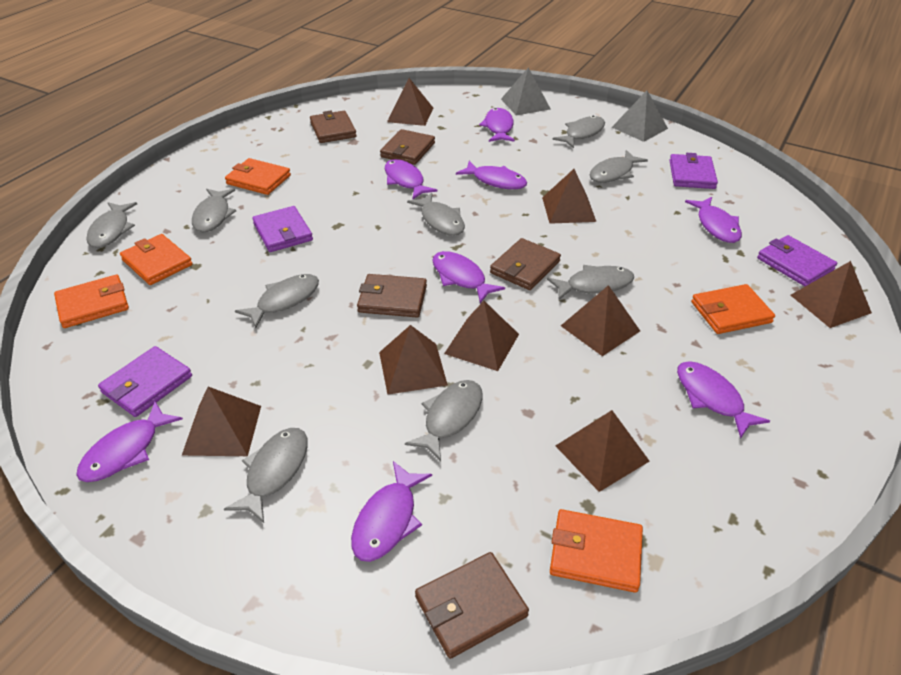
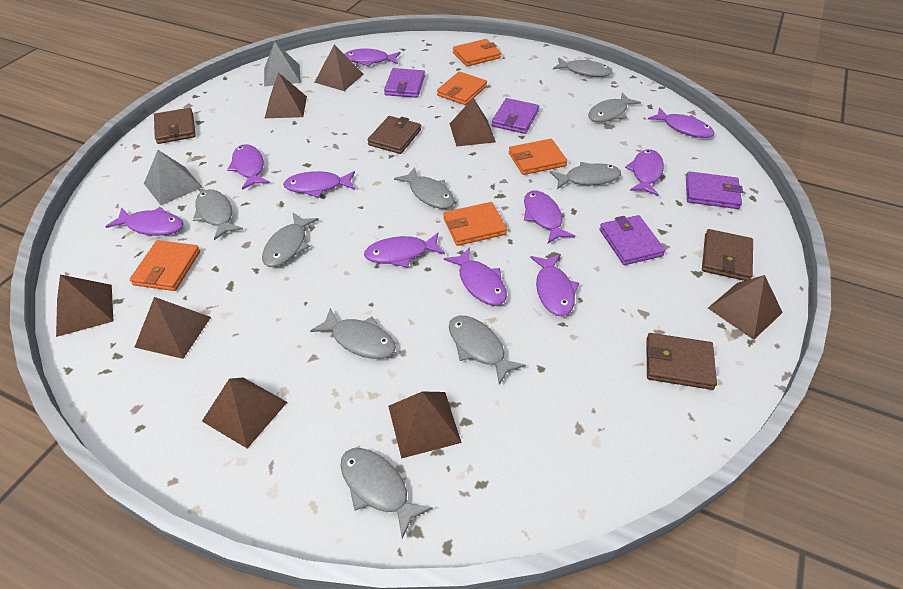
brown wallet: 5 -> 4
purple fish: 8 -> 10

